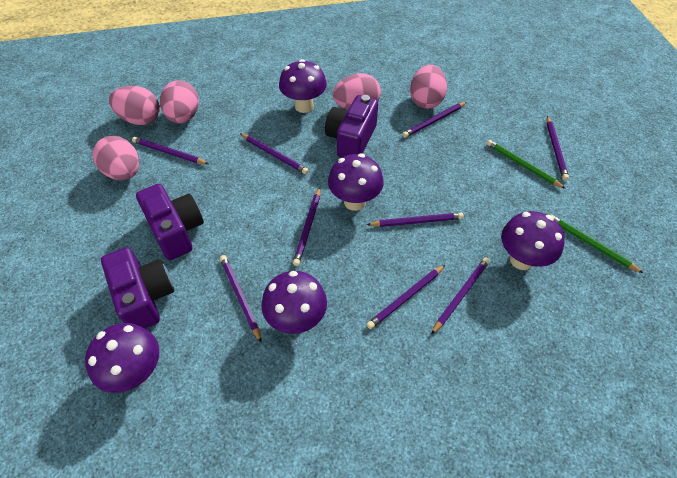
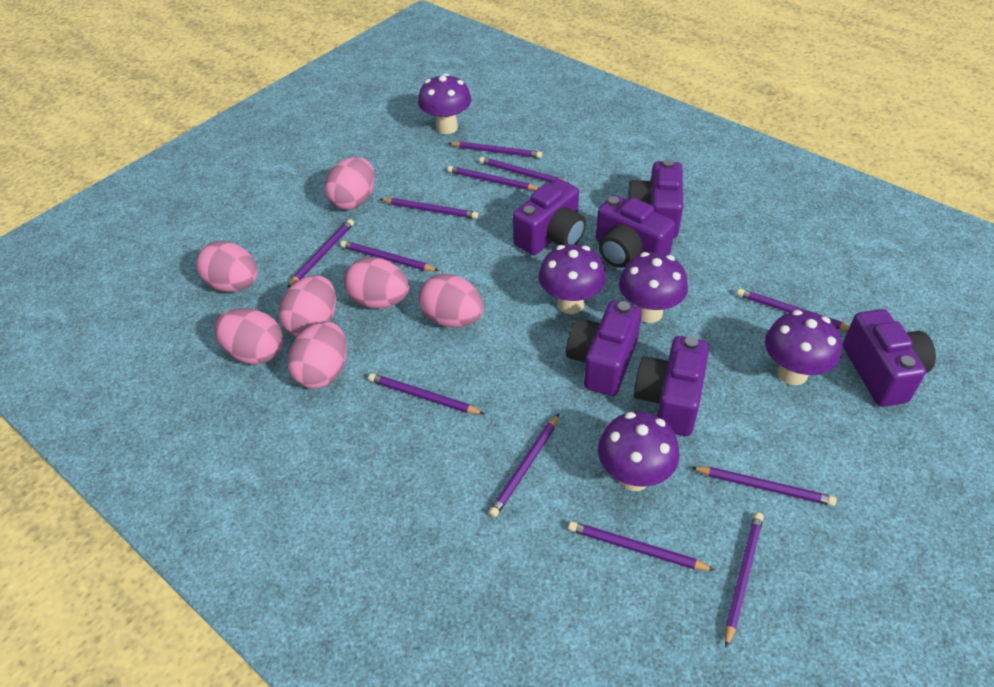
green pencil: 2 -> 0
pink egg: 5 -> 7
purple camera: 3 -> 6
purple pencil: 9 -> 12

